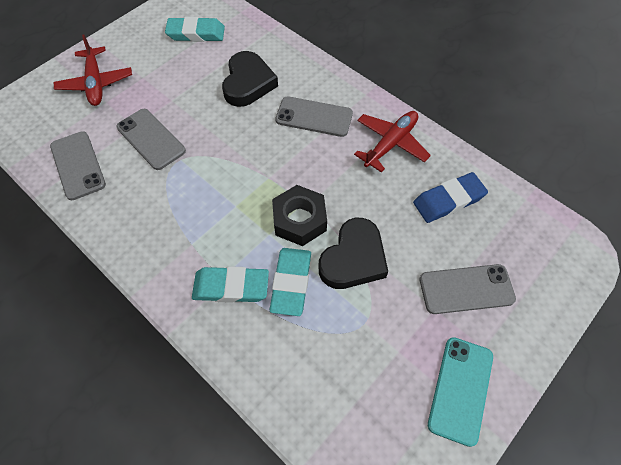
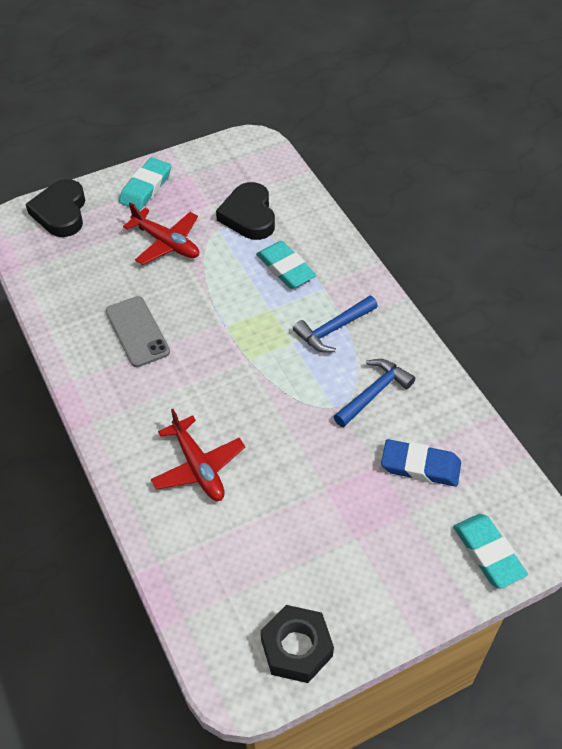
blue hammer: 0 -> 2
grey phone: 4 -> 1
turquoise phone: 1 -> 0

